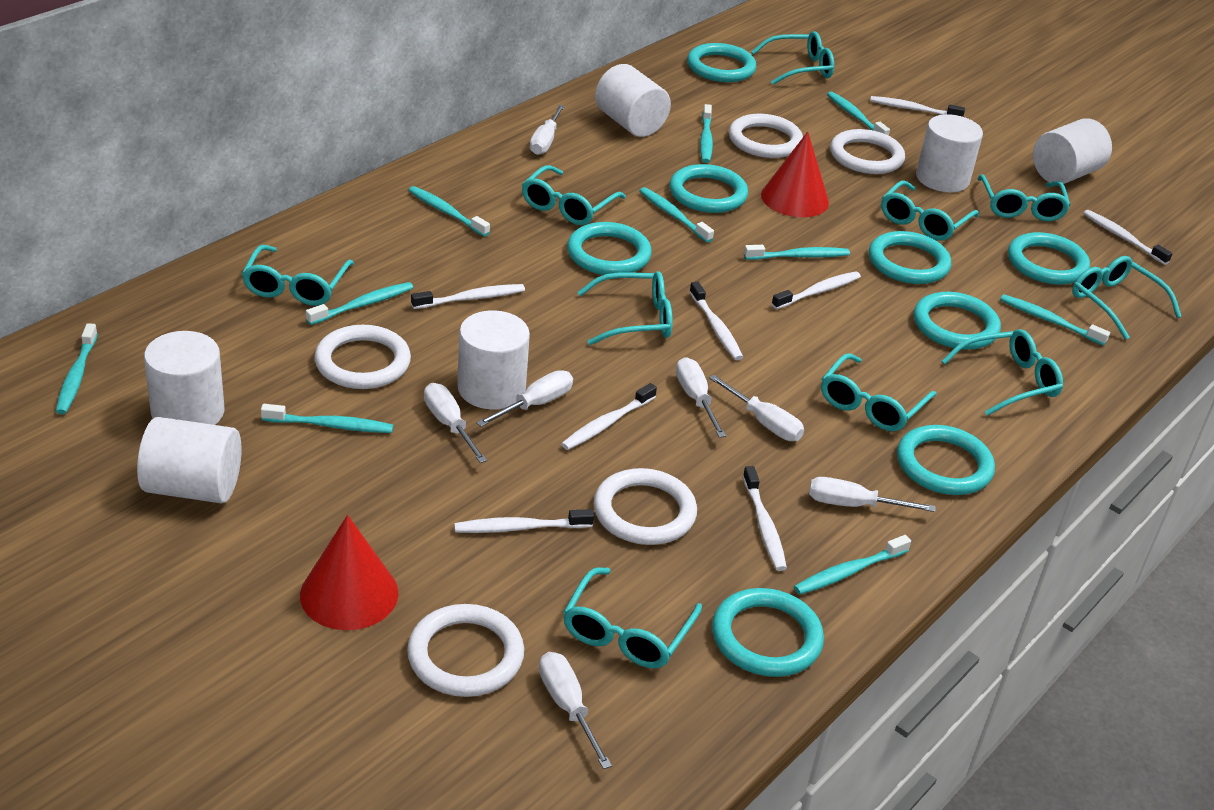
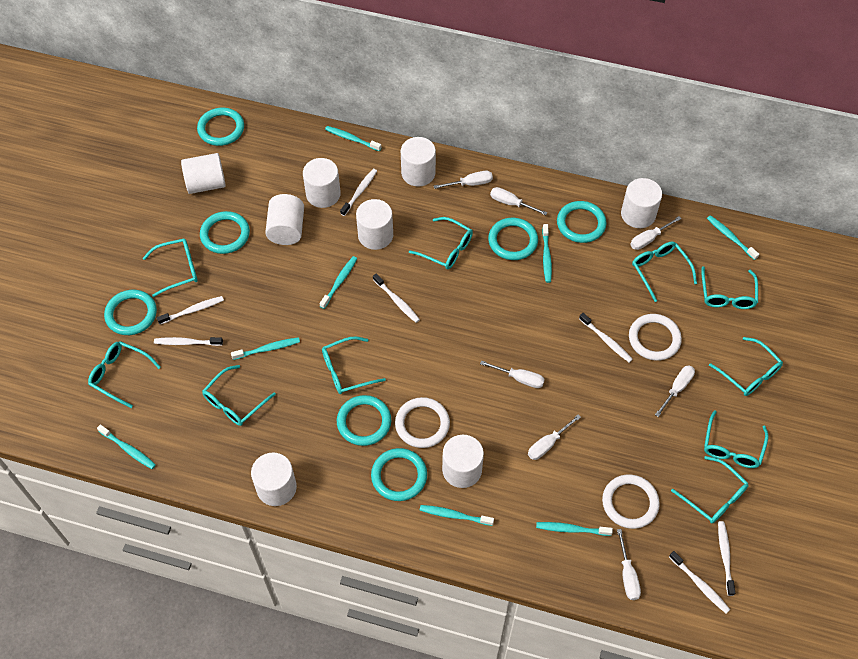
red cone: 2 -> 0
turquoise ring: 8 -> 7
turquoise toothbrush: 10 -> 8
white cylinder: 6 -> 8
white ring: 5 -> 3
white toothbrush: 8 -> 7

